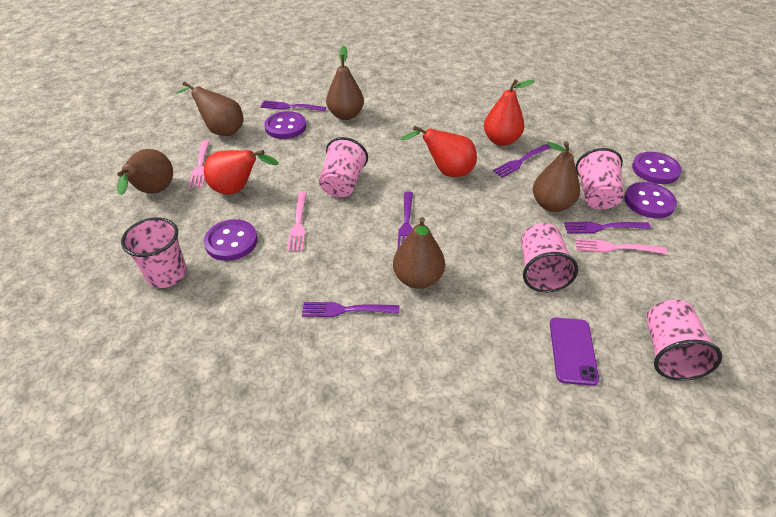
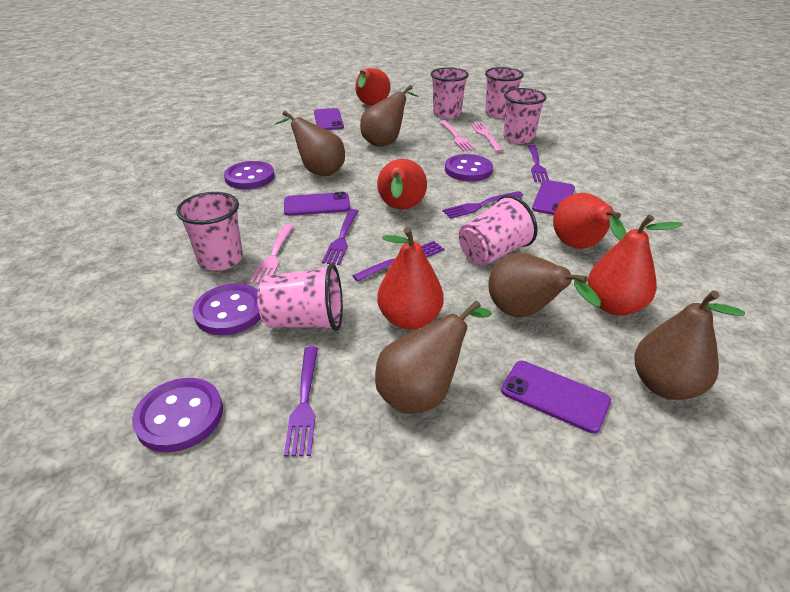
pink cup: 5 -> 6
purple phone: 1 -> 4
red pear: 3 -> 5

